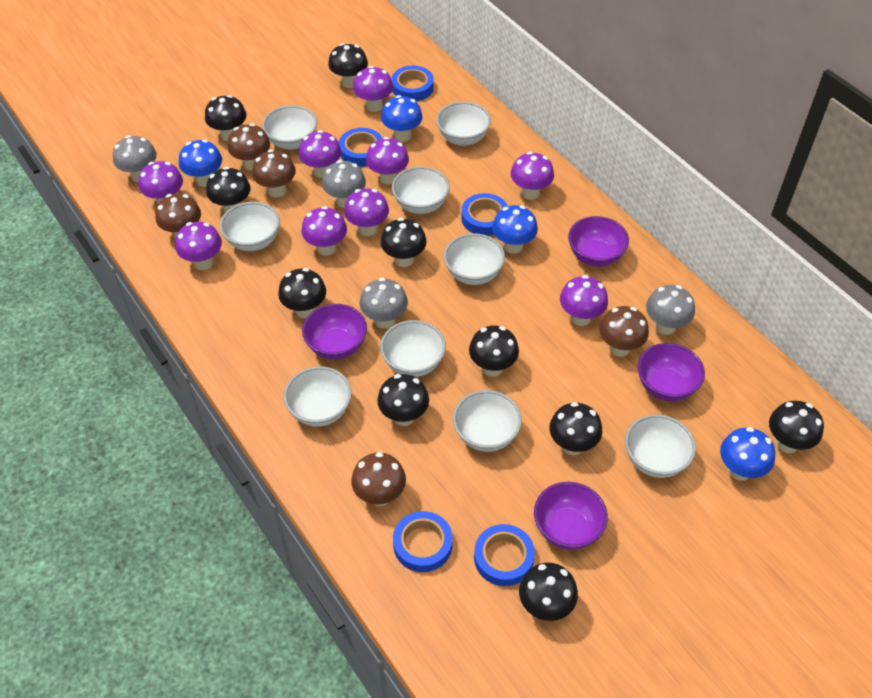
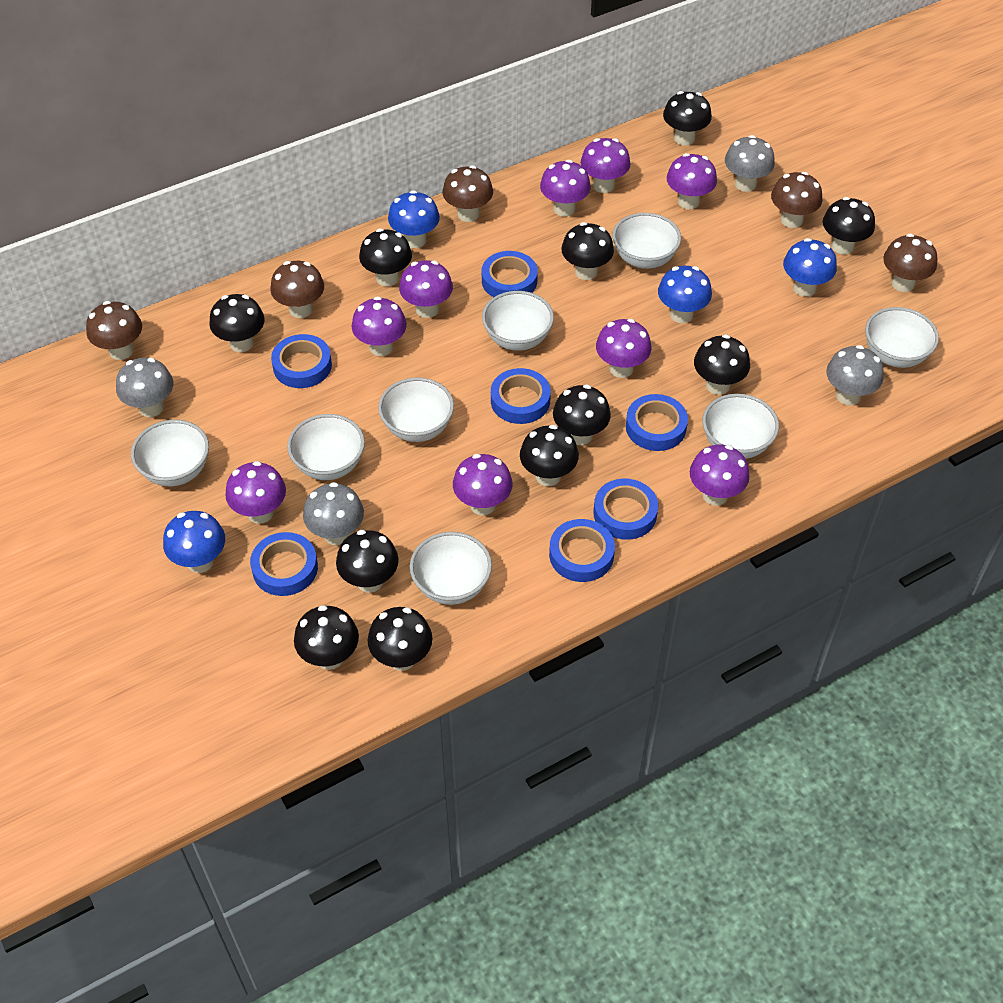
black mushroom: 10 -> 11
blue tape: 5 -> 7
purple bowl: 4 -> 0
white bowl: 9 -> 8

